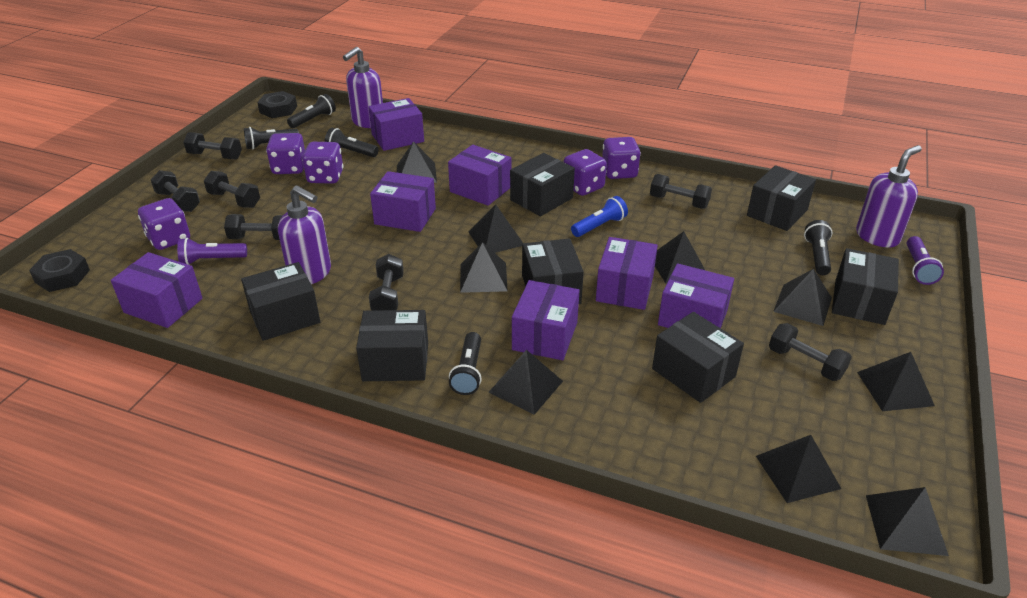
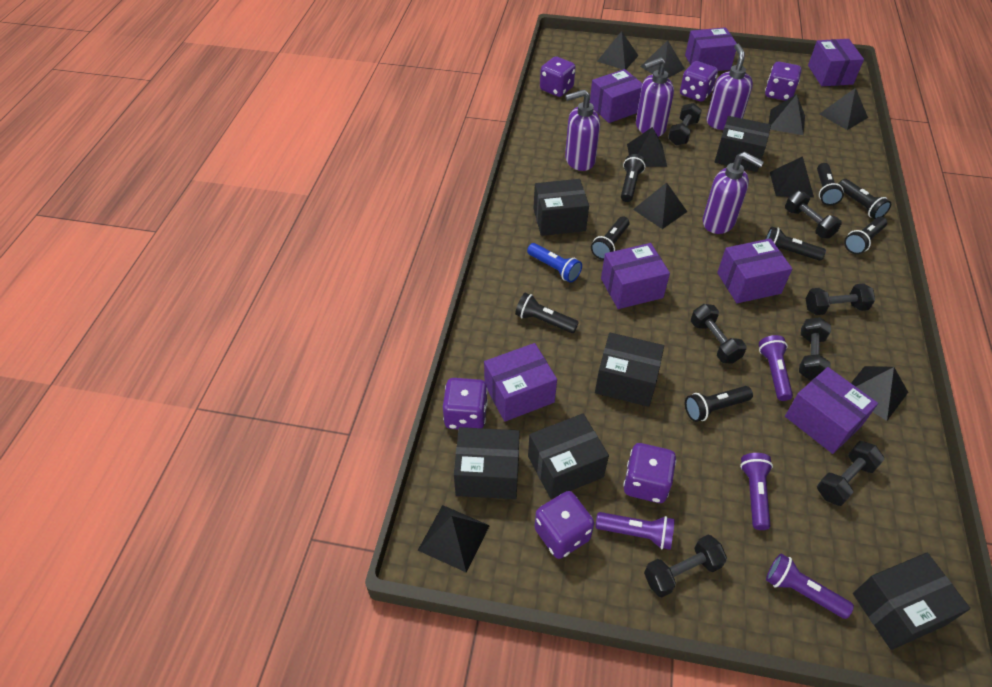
black box: 7 -> 6
black flashlight: 5 -> 8
black nut: 2 -> 0
purple dice: 5 -> 6
purple flashlight: 2 -> 4
purple soap dispenser: 3 -> 4

